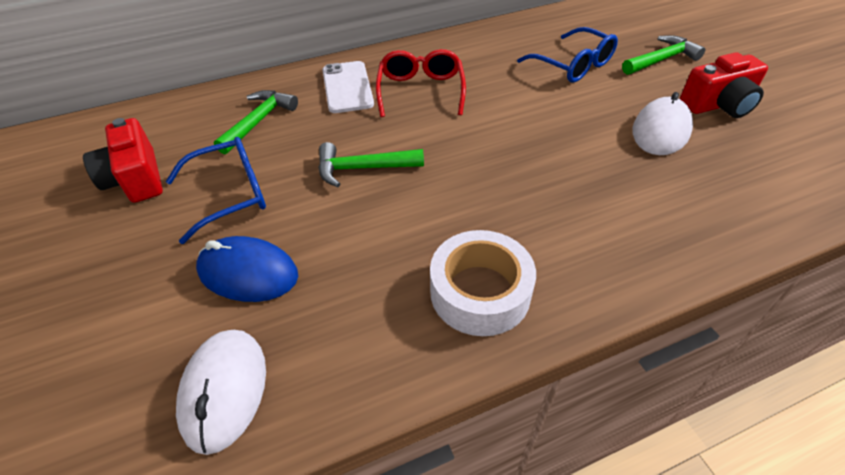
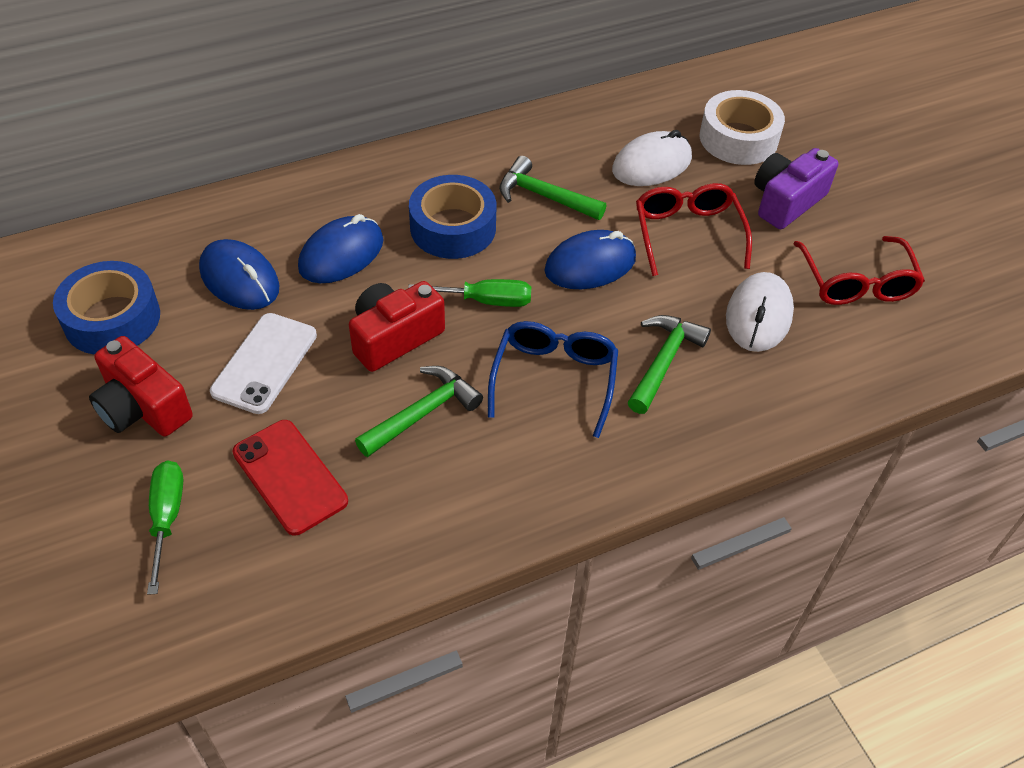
blue glasses: 2 -> 1
blue mouse: 1 -> 3
blue tape: 0 -> 2
green screwdriver: 0 -> 2
purple camera: 0 -> 1
red glasses: 1 -> 2
red phone: 0 -> 1

